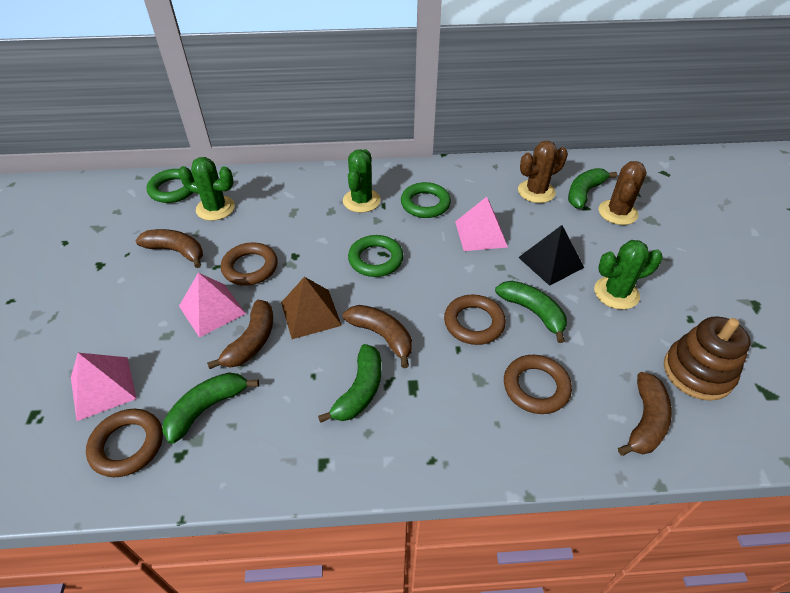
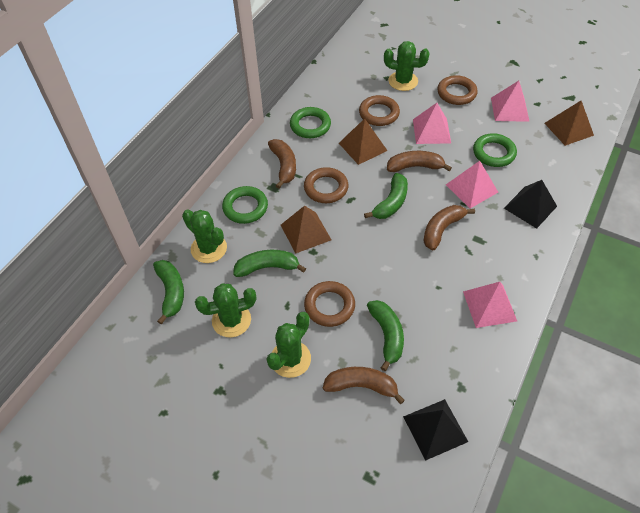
black pyramid: 1 -> 2
brown cactus: 2 -> 0
brown pyramid: 1 -> 3
brown stacking toy: 1 -> 0
green cactus: 3 -> 4
pink pyramid: 3 -> 4

